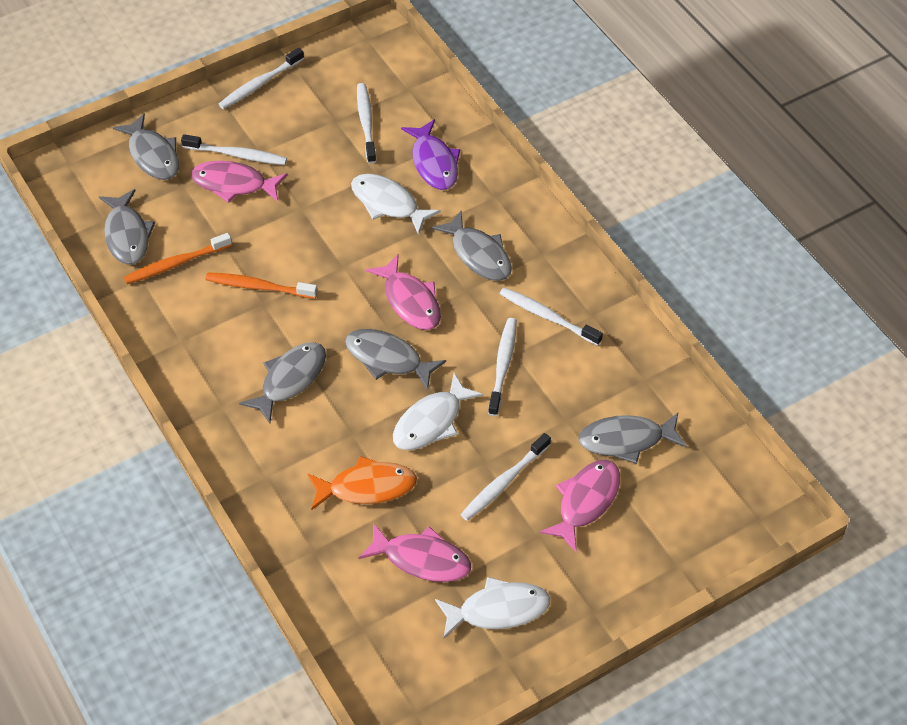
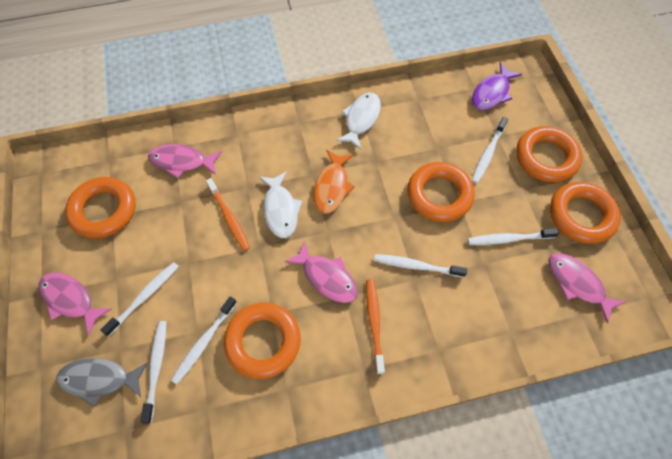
grey fish: 6 -> 1
orange ring: 0 -> 5
white fish: 3 -> 2

